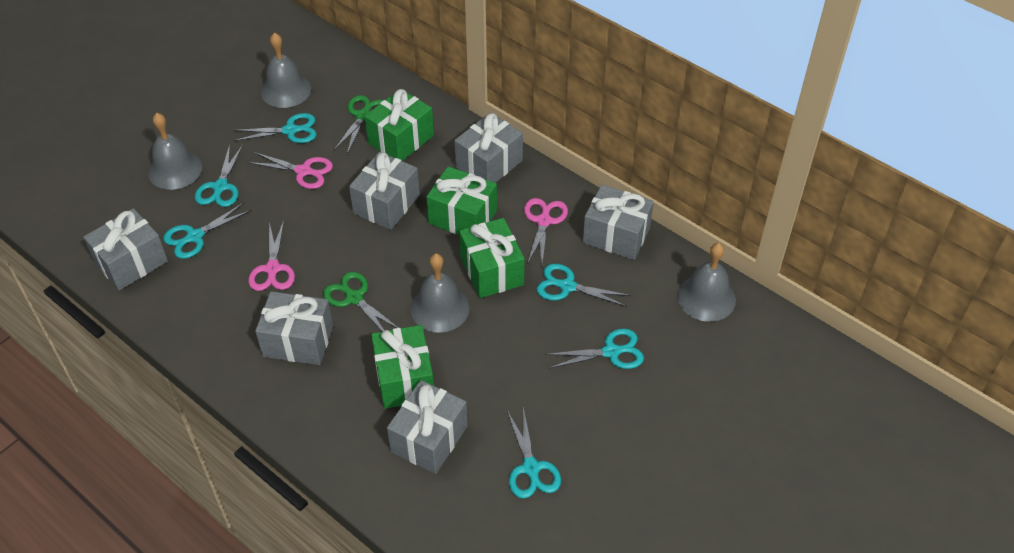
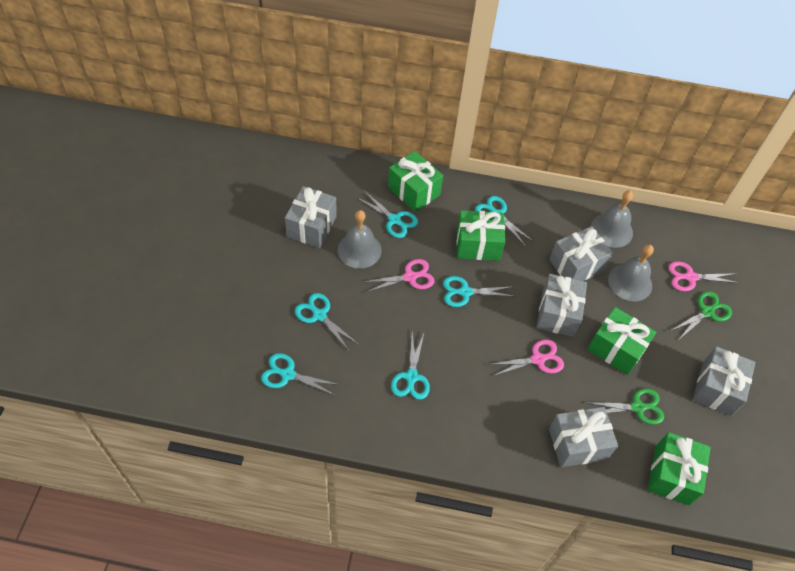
grey bell: 4 -> 3
grey gift: 6 -> 5

